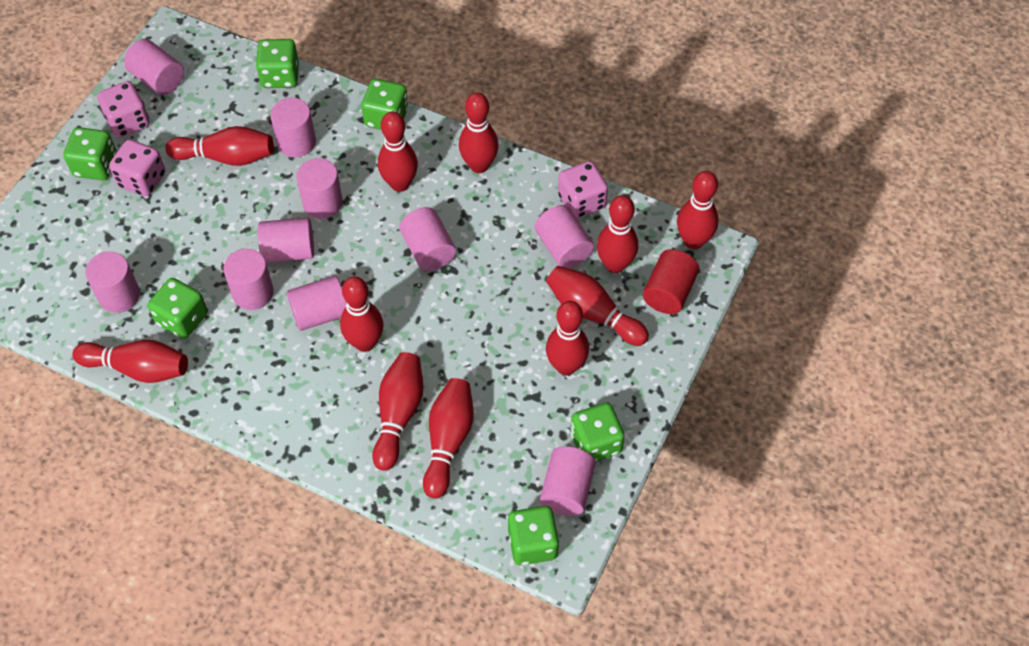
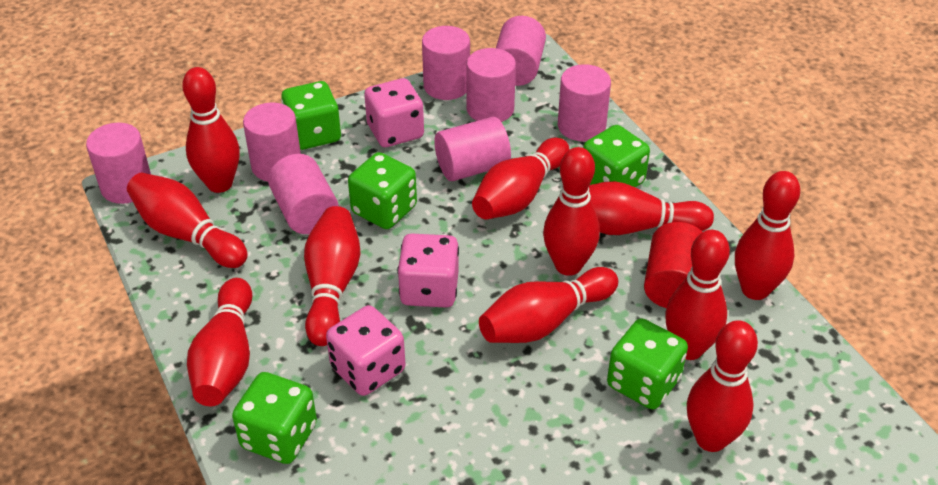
green dice: 6 -> 5
pink cylinder: 10 -> 8

